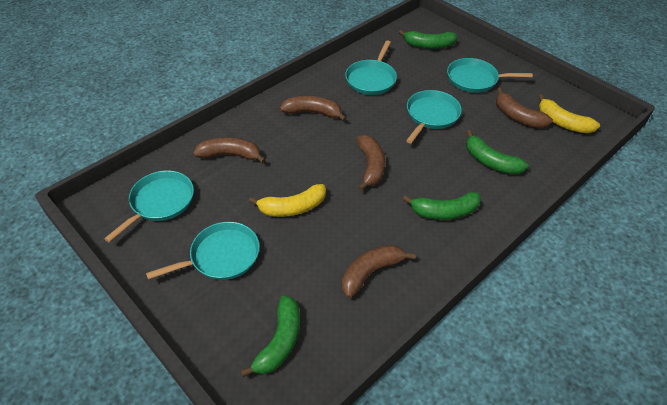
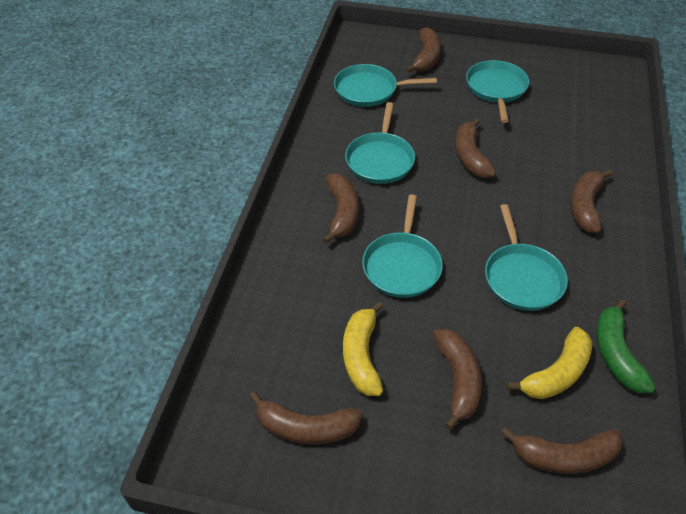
brown banana: 5 -> 7
green banana: 4 -> 1

